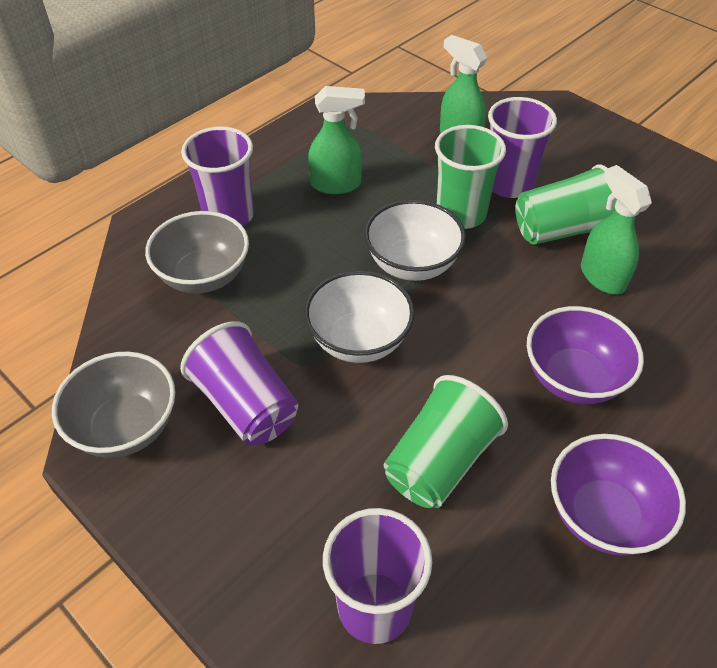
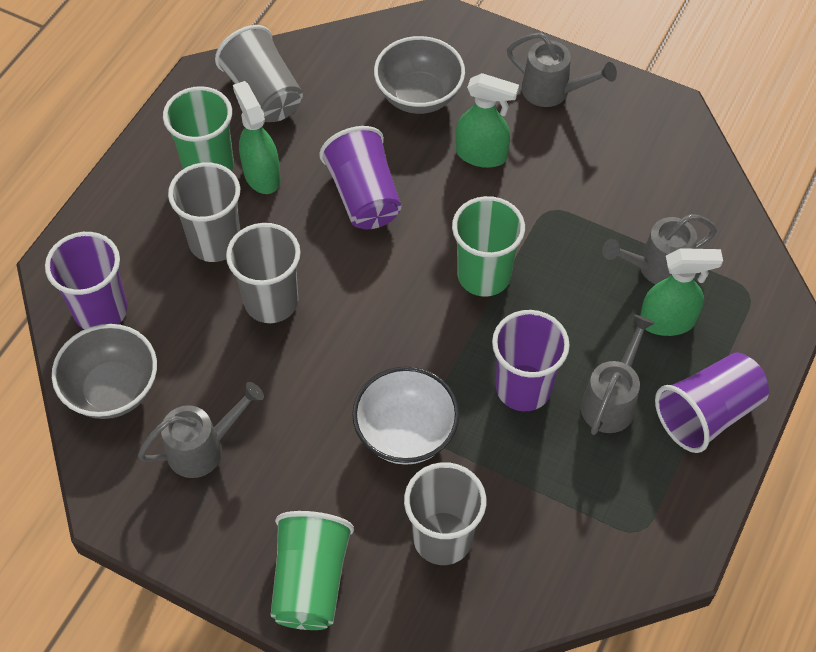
grey cup: 0 -> 4
grey watering can: 0 -> 4
purple bowl: 2 -> 0
white bowl: 2 -> 1

